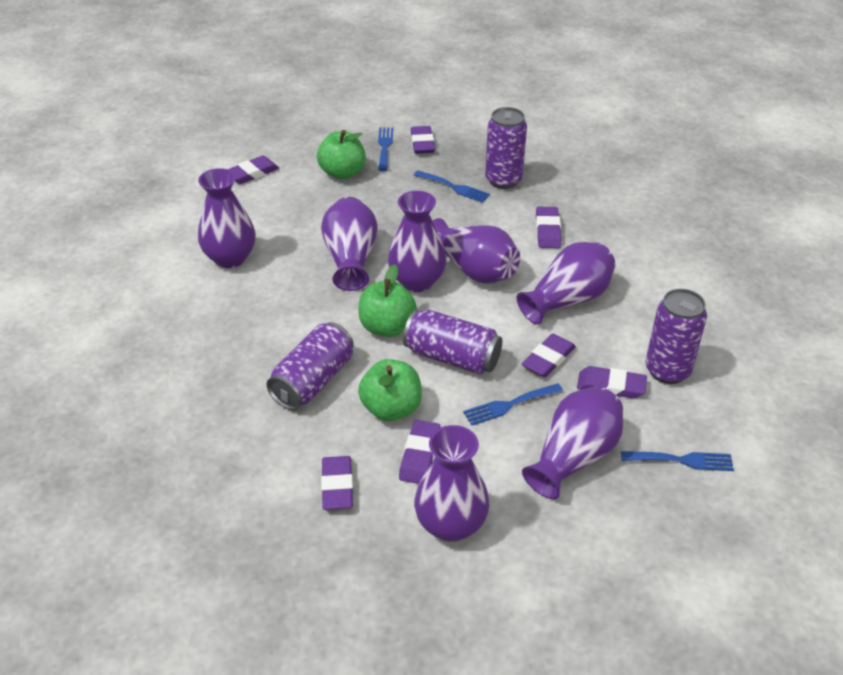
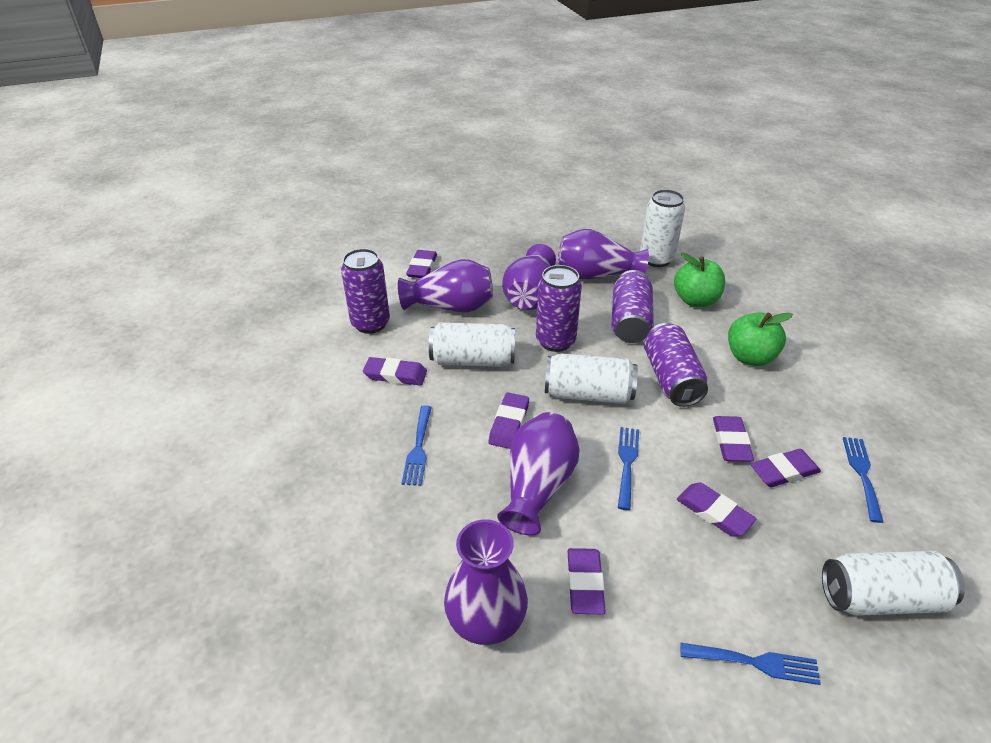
green apple: 3 -> 2
purple vase: 7 -> 5
white can: 0 -> 4

